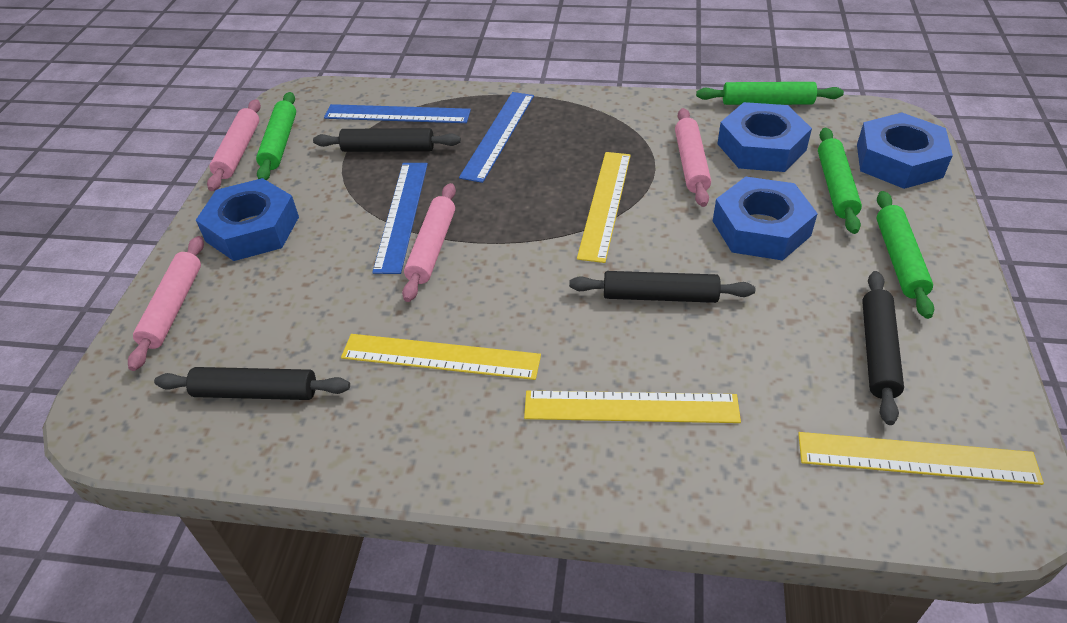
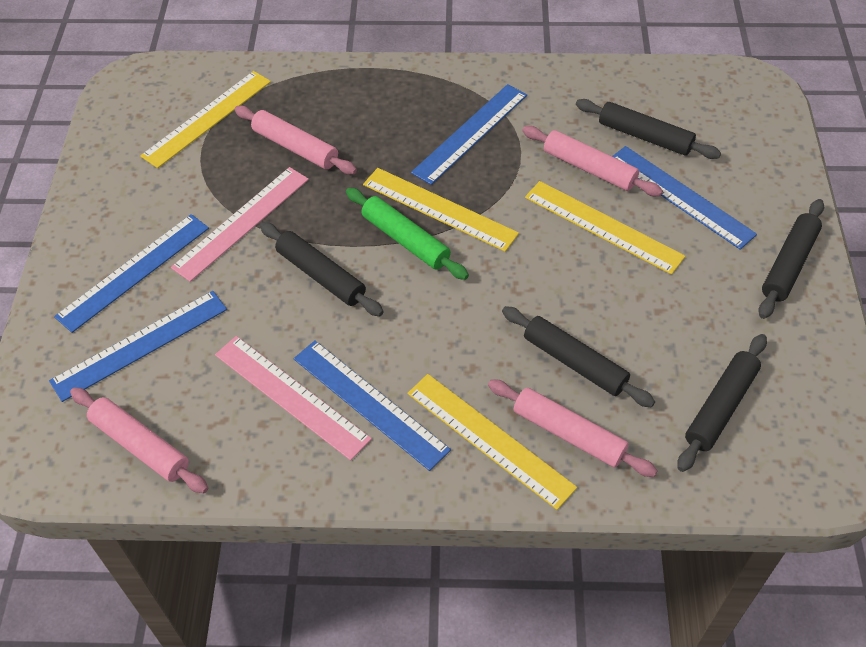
black rolling pin: 4 -> 5
blue nut: 4 -> 0
blue ruler: 3 -> 5
green rolling pin: 4 -> 1
pink ruler: 0 -> 2

